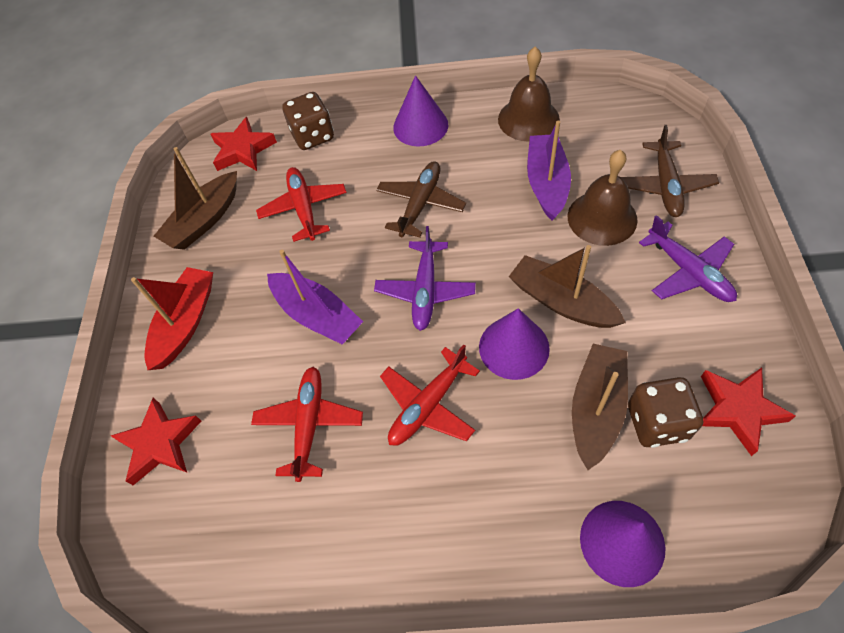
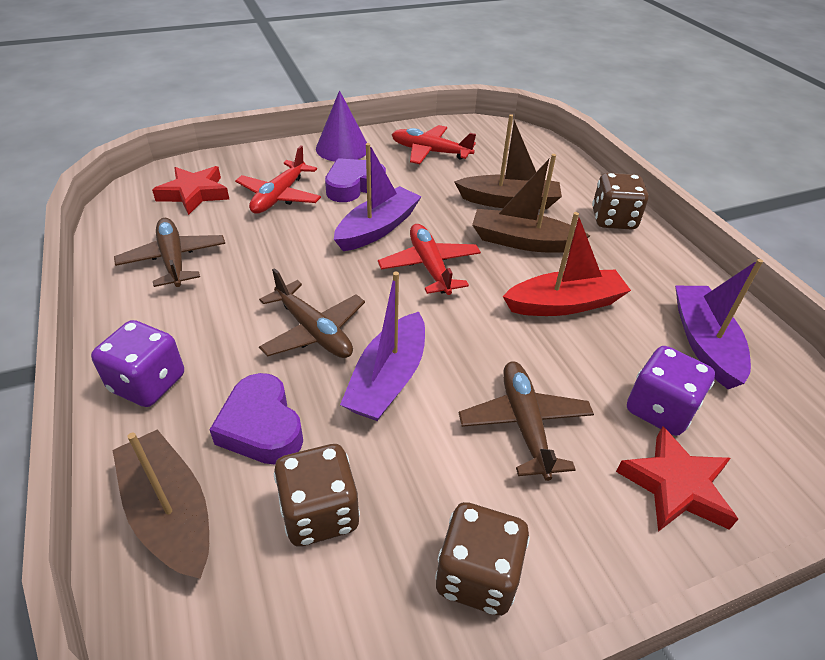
brown bell: 2 -> 0
brown dice: 2 -> 3
brown plane: 2 -> 3
purple boat: 2 -> 3
purple cone: 3 -> 1
purple dice: 0 -> 2
purple heart: 0 -> 2
purple plane: 2 -> 0
red star: 3 -> 2

